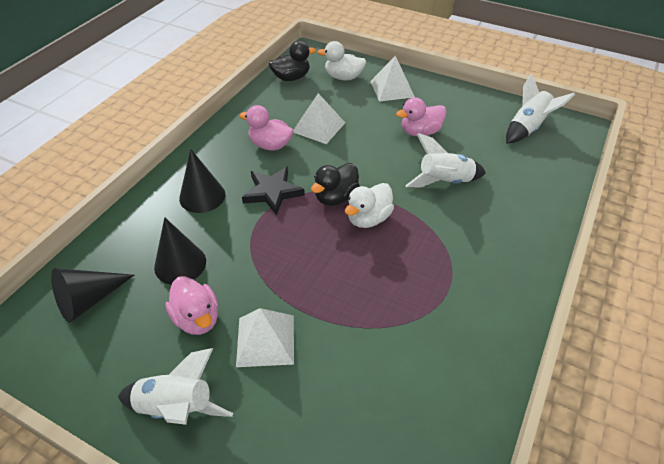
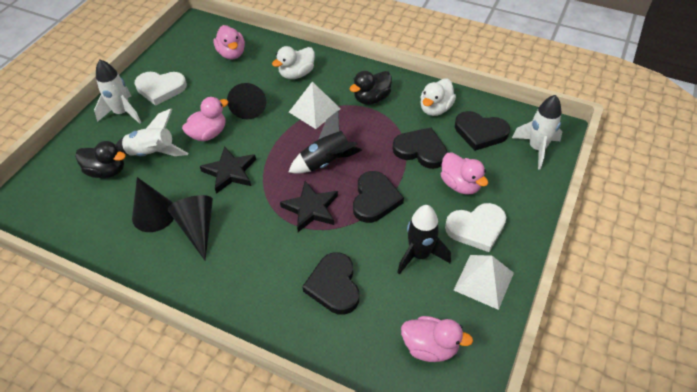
black heart: 0 -> 4
black rocket: 0 -> 2
black star: 1 -> 2
pink duck: 3 -> 4
white heart: 0 -> 2
white pyramid: 3 -> 2

